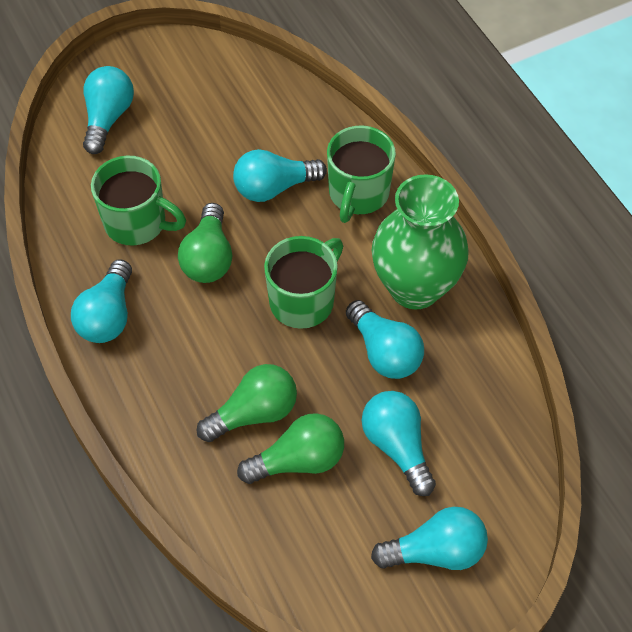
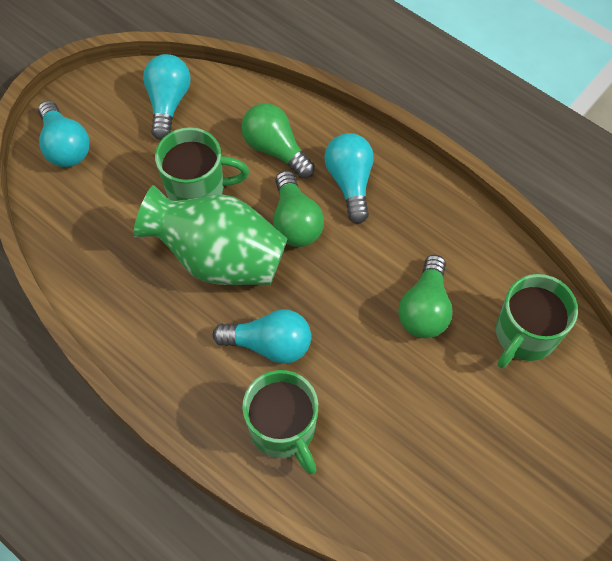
turquoise light bulb: 6 -> 4

